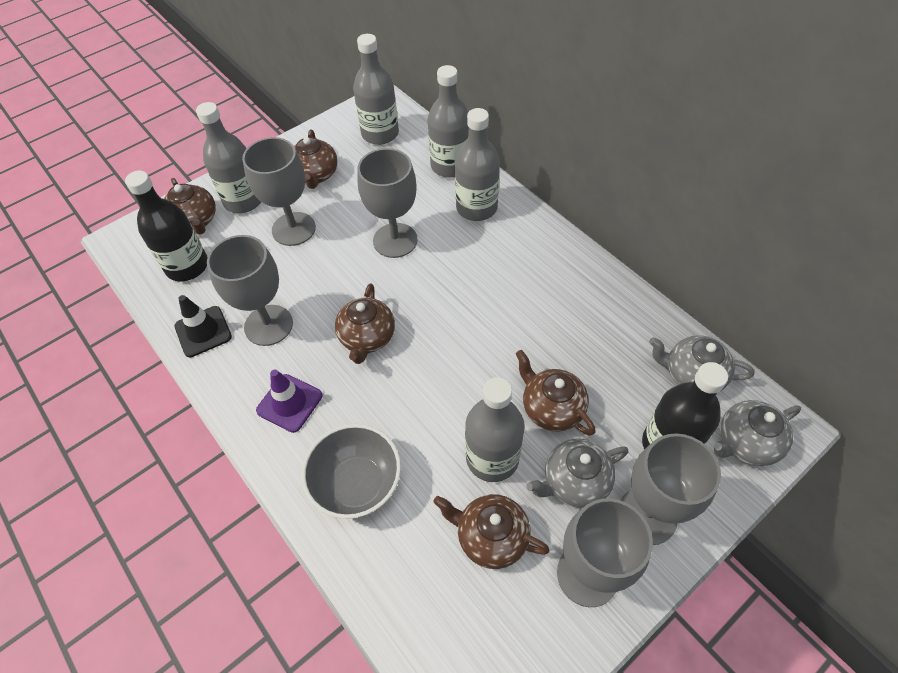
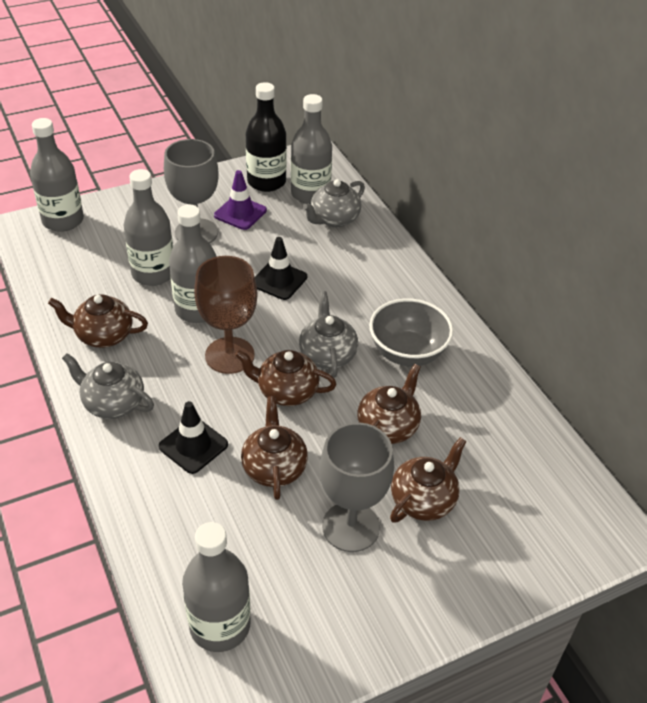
black bottle: 2 -> 1
black traffic cone: 1 -> 2
brown goblet: 0 -> 1
grey goblet: 5 -> 2

